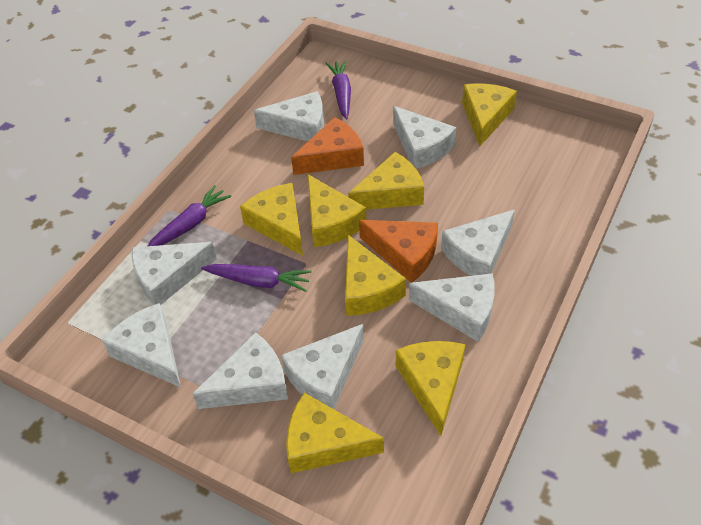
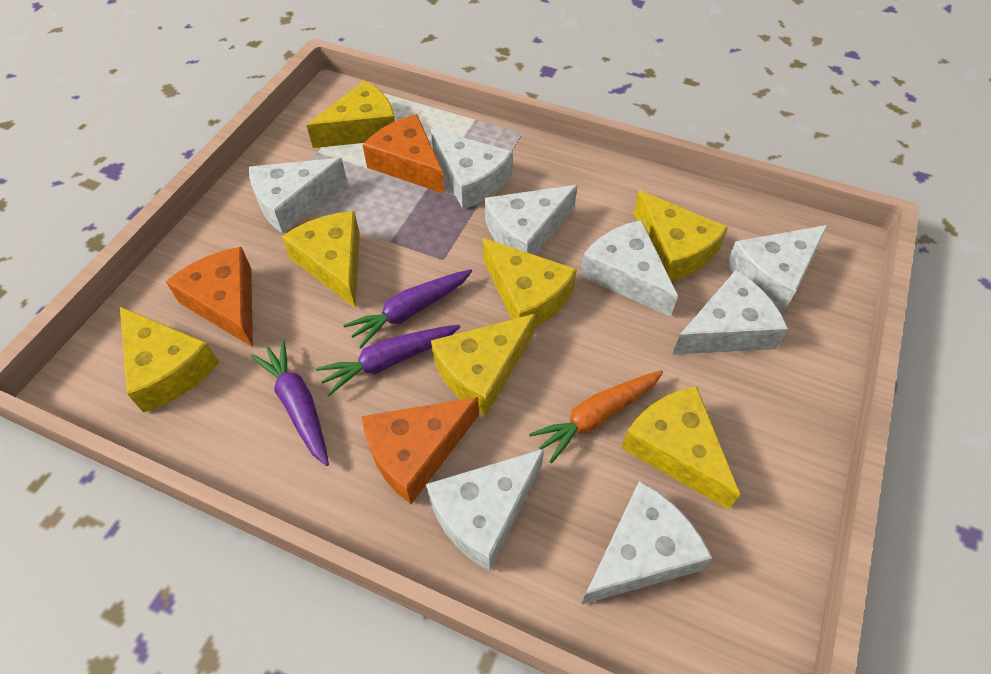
orange carrot: 0 -> 1
orange cheese: 2 -> 3

